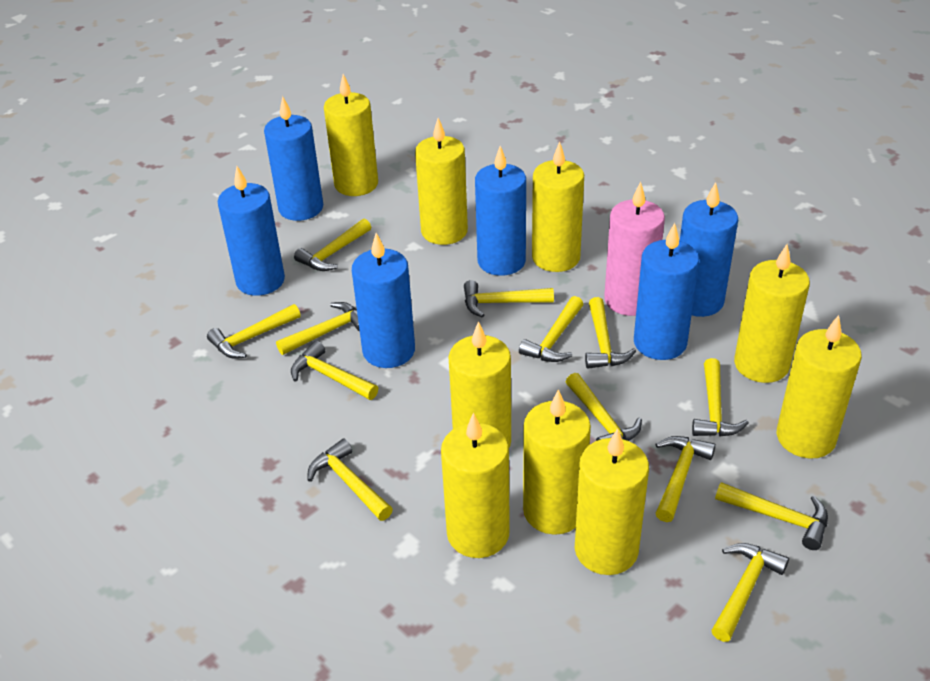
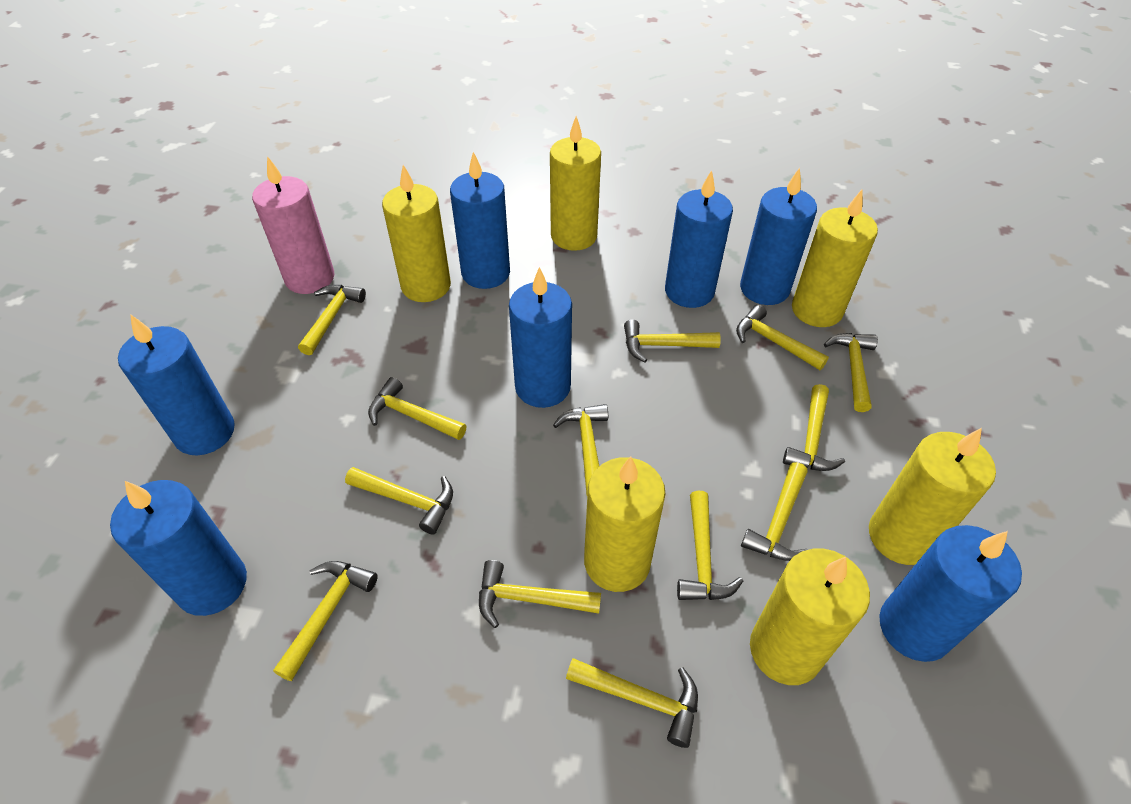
blue candle: 6 -> 7
yellow candle: 9 -> 6

